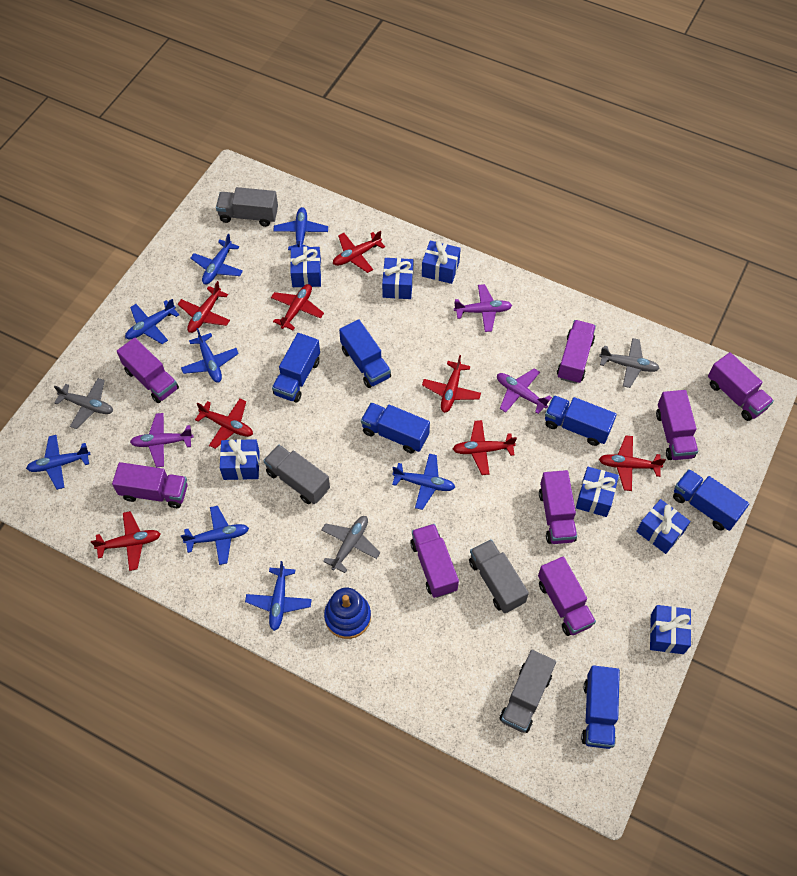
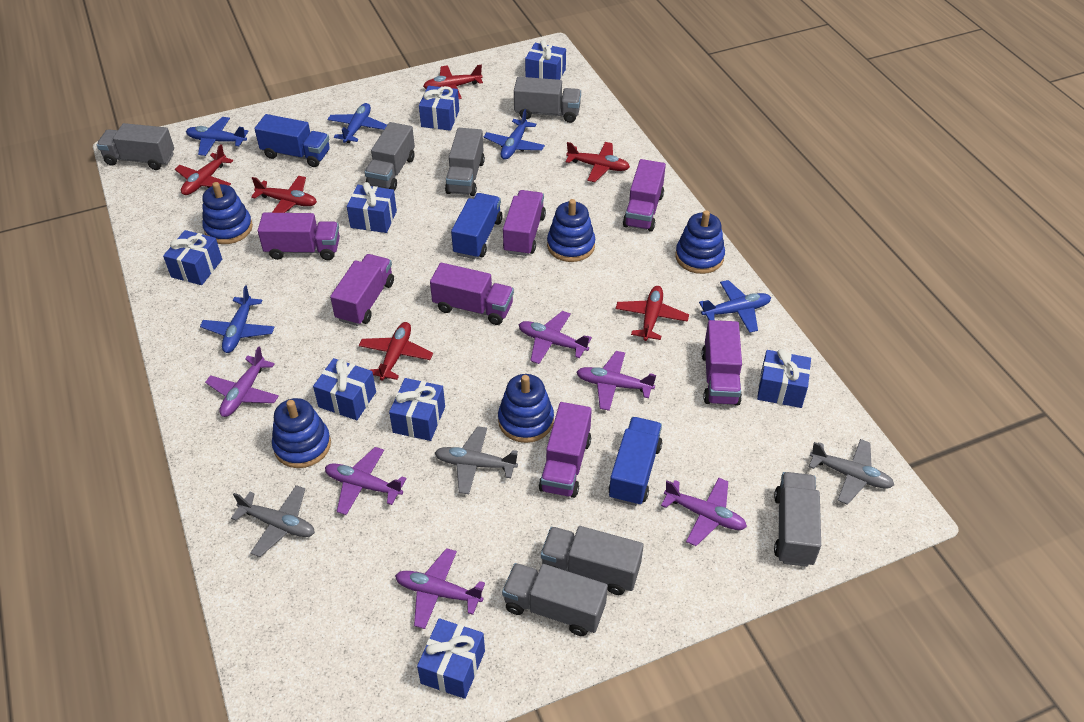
blue gift: 7 -> 8
blue plane: 8 -> 5
blue stacking toy: 1 -> 5
blue truck: 6 -> 3
grey truck: 4 -> 7
purple plane: 3 -> 6
purple truck: 8 -> 7
red plane: 8 -> 6

